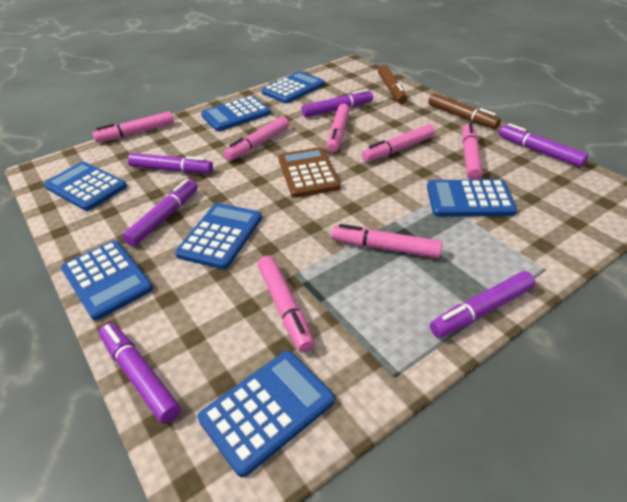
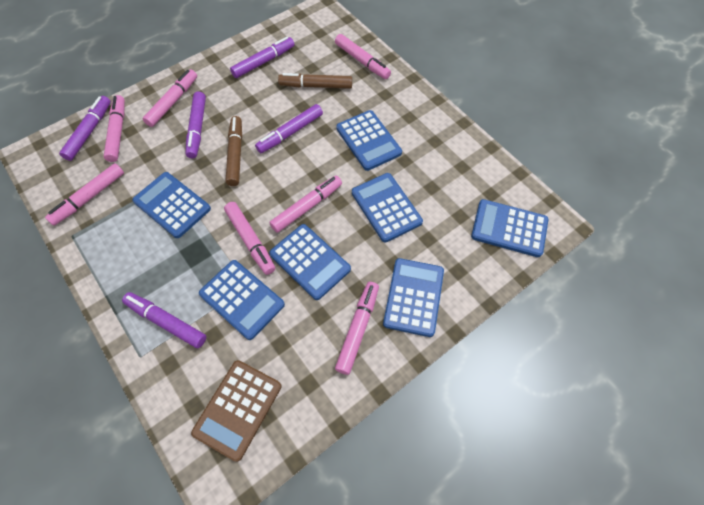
purple marker: 6 -> 5

